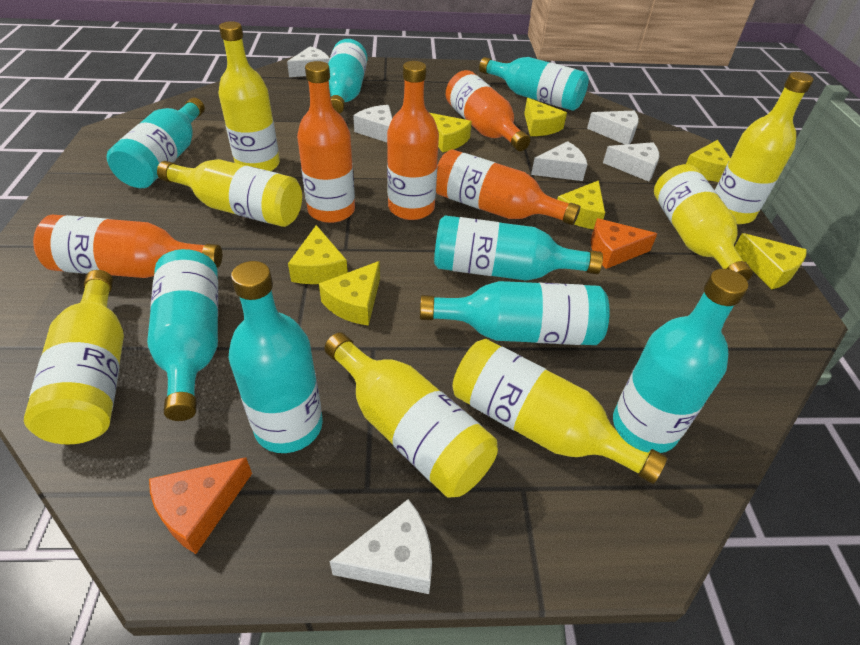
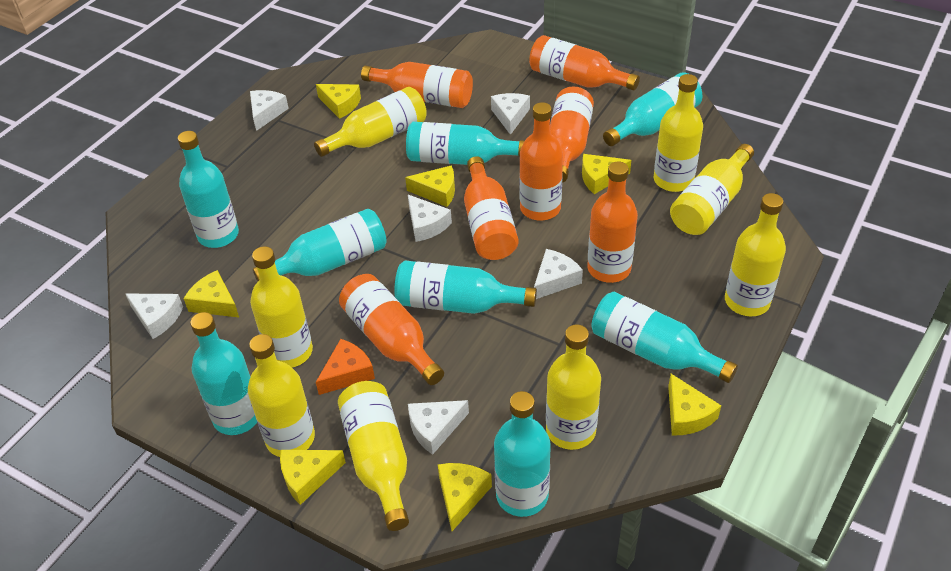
orange bottle: 5 -> 7
orange cheese: 2 -> 1
yellow bottle: 7 -> 8

